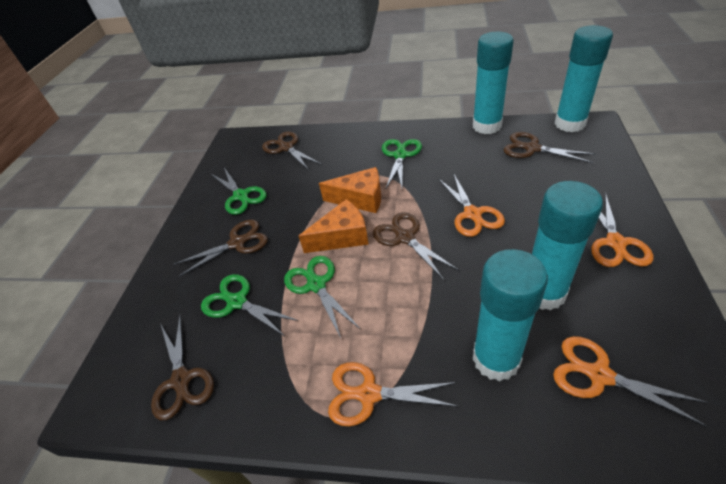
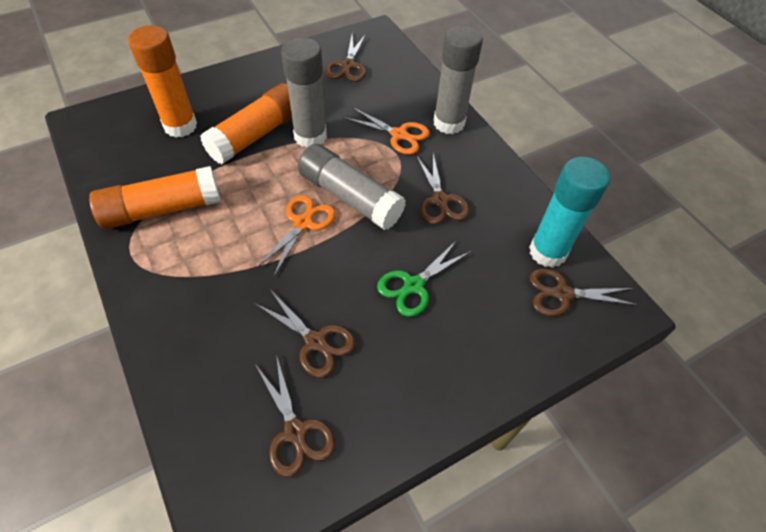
green scissors: 4 -> 1
grey glue stick: 0 -> 3
orange cheese: 2 -> 0
orange glue stick: 0 -> 3
orange scissors: 4 -> 2
turquoise glue stick: 4 -> 1

